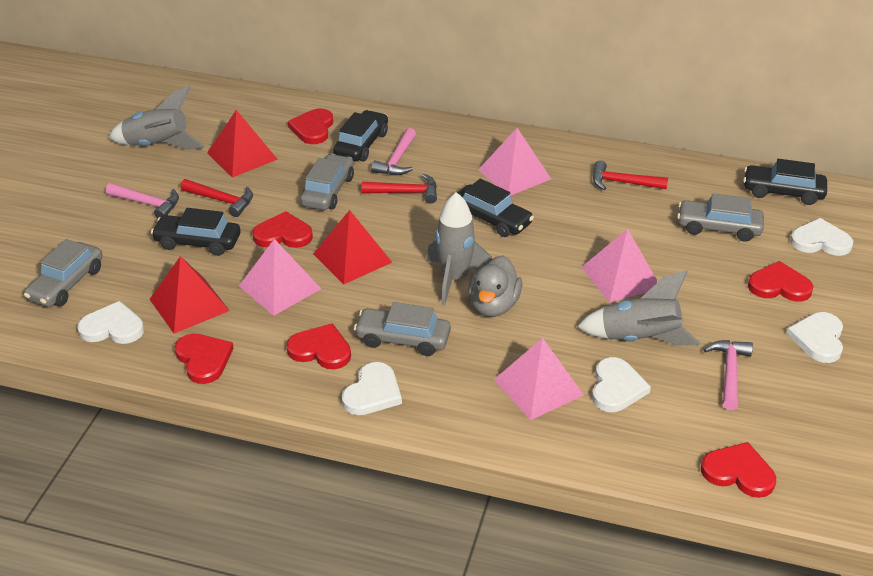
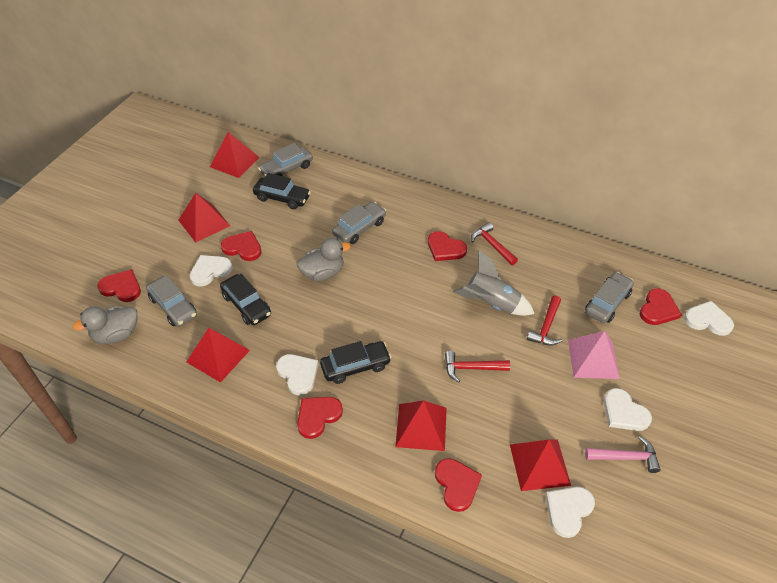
black car: 4 -> 3
grey duck: 1 -> 2
grey rocket: 3 -> 1
pink hammer: 3 -> 1
pink pyramid: 4 -> 1
red pyramid: 3 -> 5

